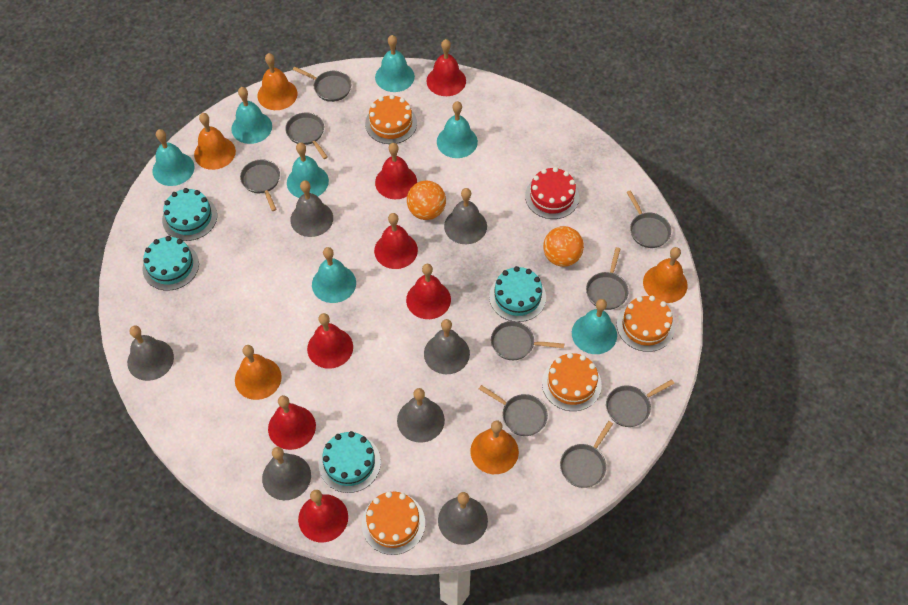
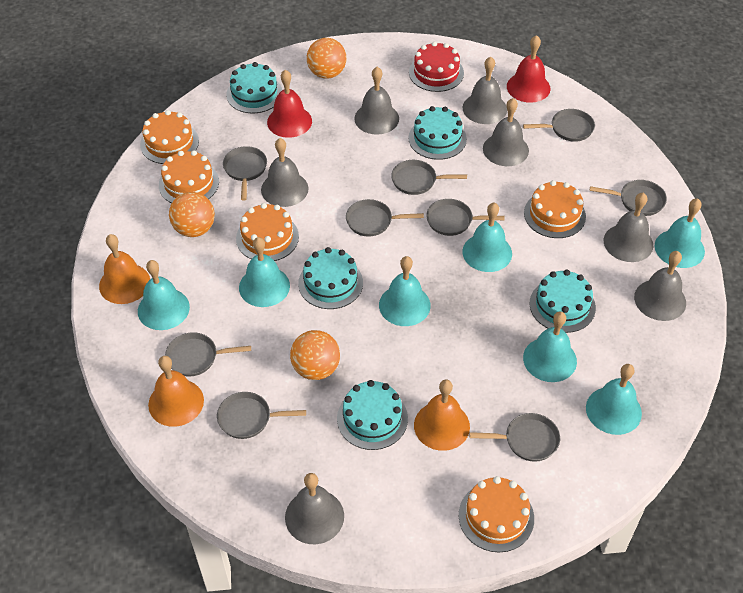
orange ball: 2 -> 3
orange bell: 5 -> 3
orange cake: 4 -> 5
red bell: 7 -> 2
turquoise cake: 4 -> 5

